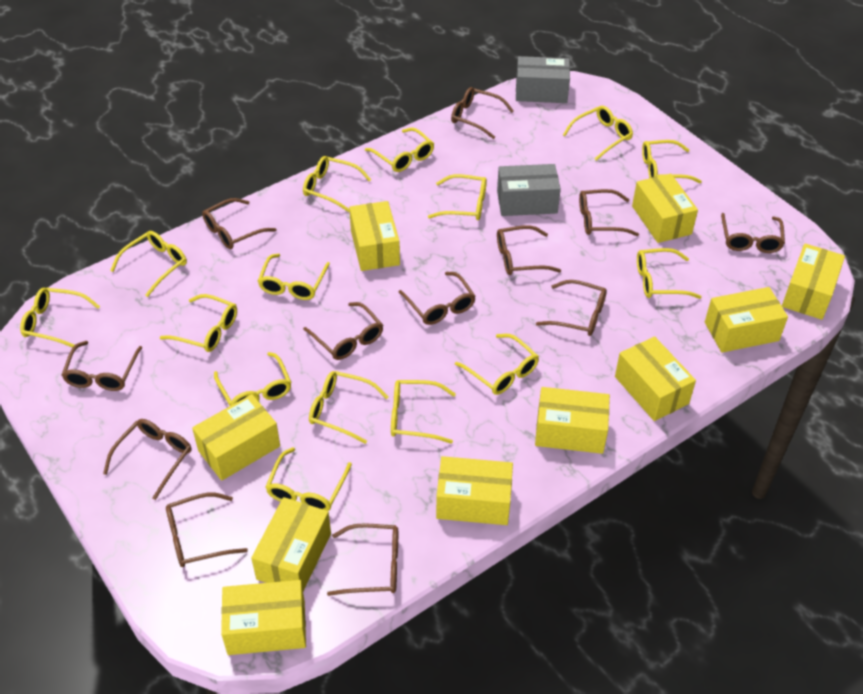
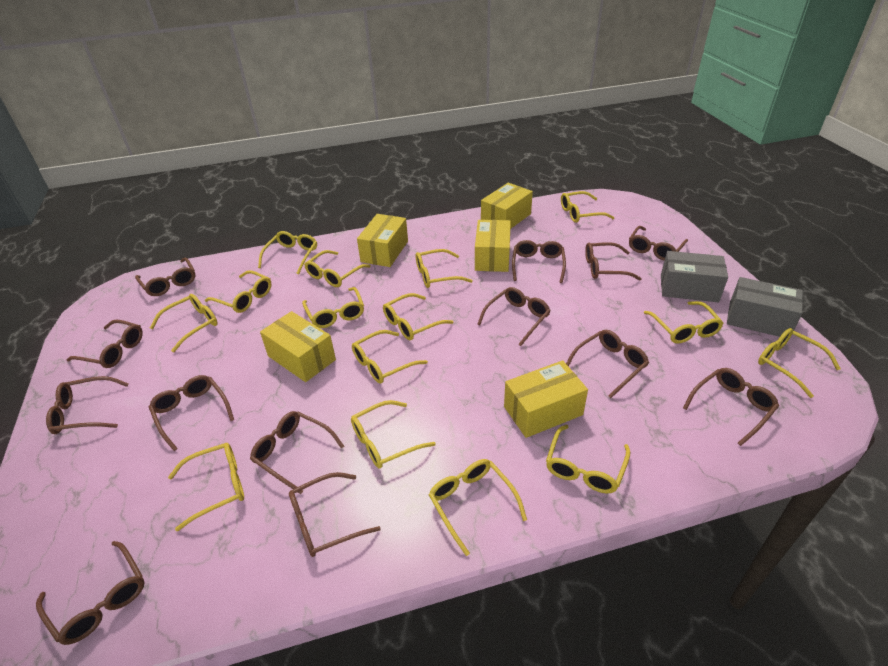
brown glasses: 12 -> 13
yellow box: 10 -> 5

